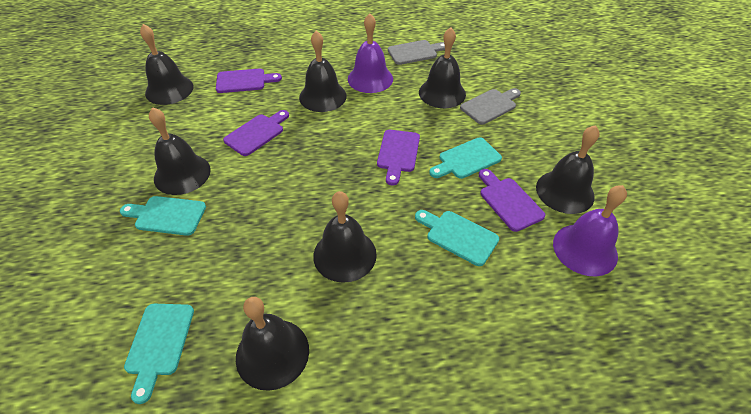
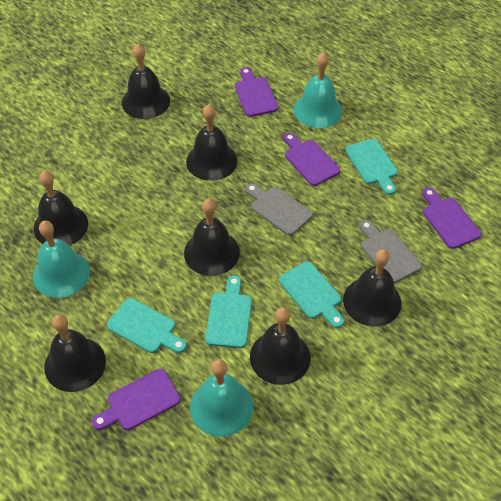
purple bell: 2 -> 0
turquoise bell: 0 -> 3

